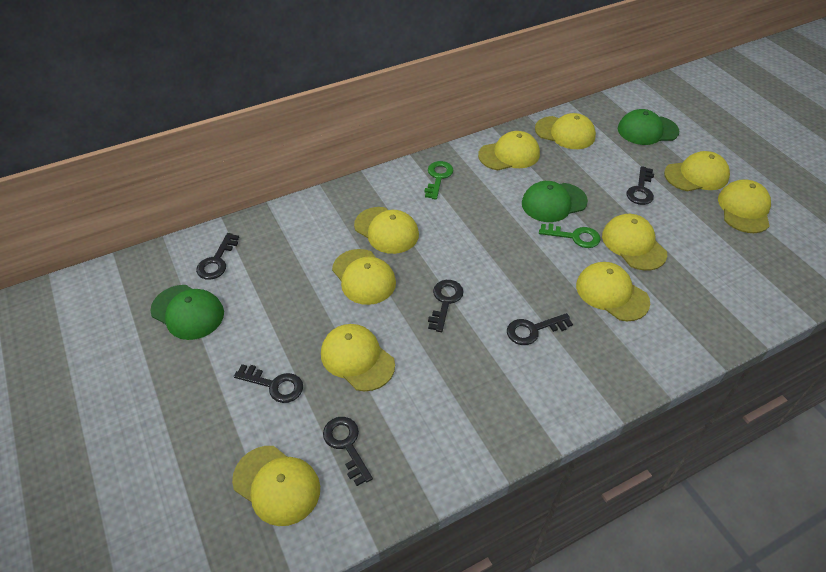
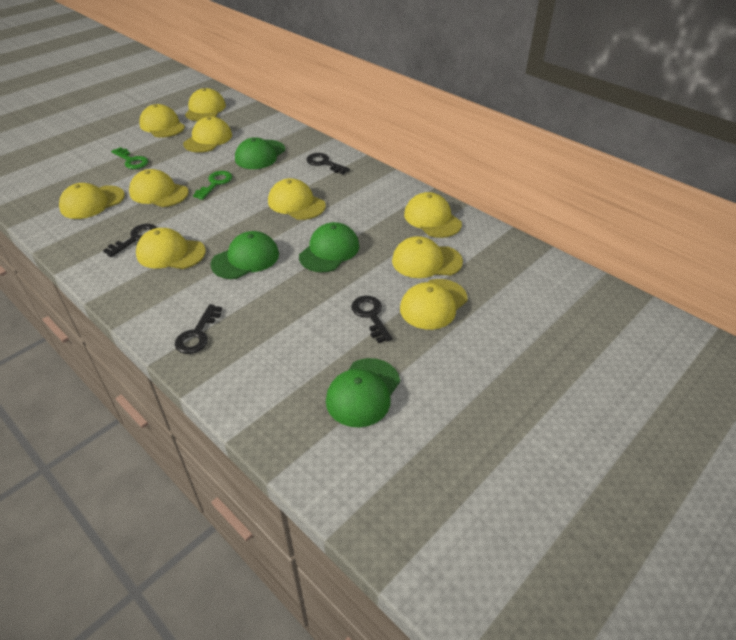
black key: 6 -> 4
green cap: 3 -> 4

